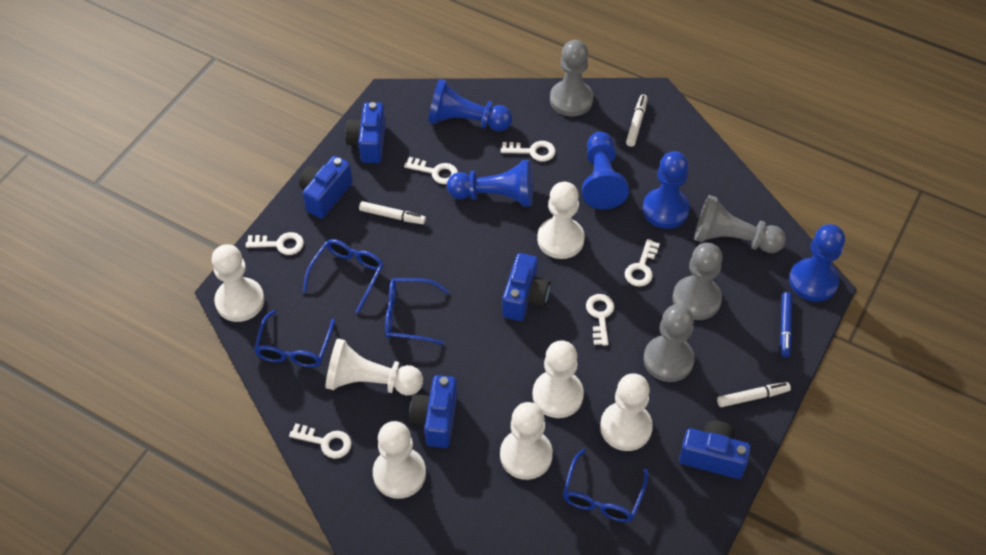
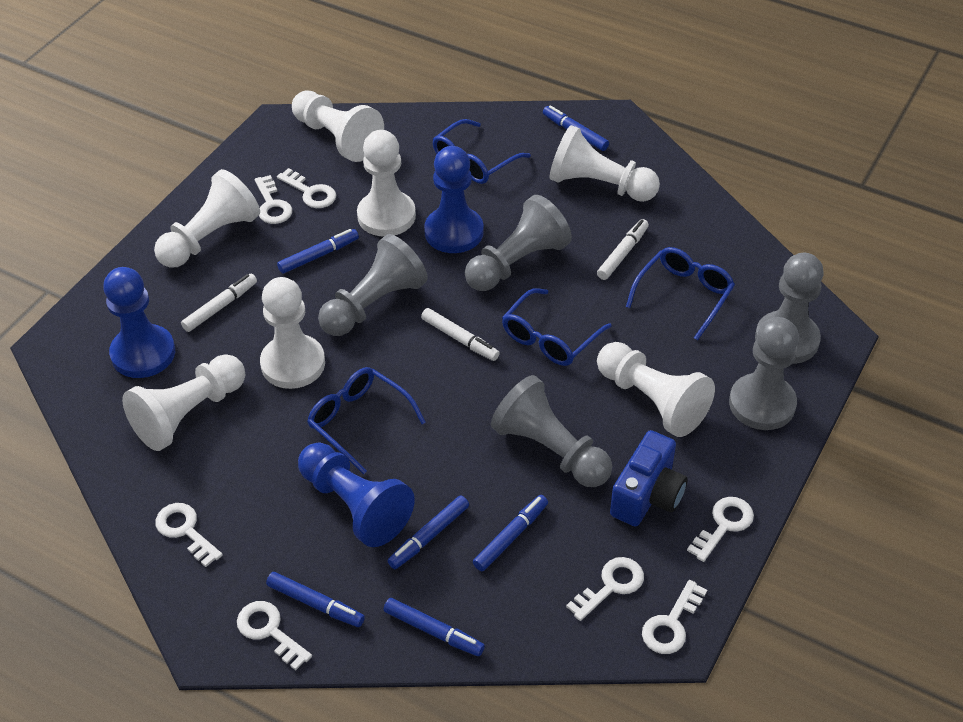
blue camera: 5 -> 1
blue marker: 1 -> 6
blue pawn: 5 -> 3
grey pawn: 4 -> 5
white key: 6 -> 7

